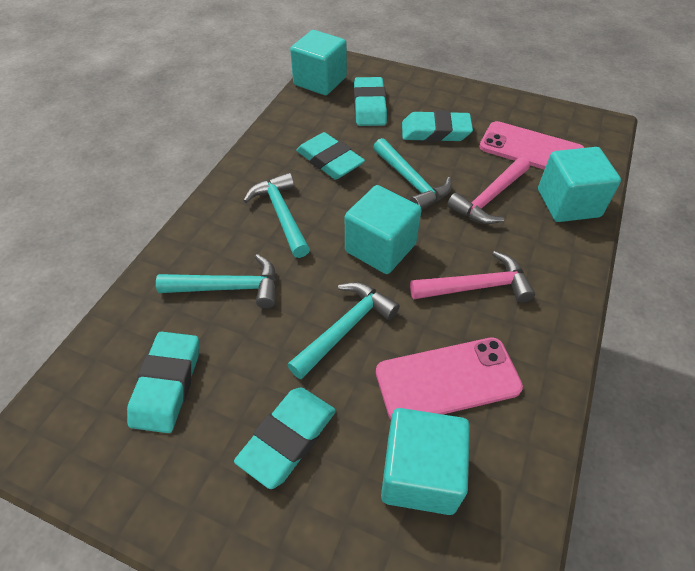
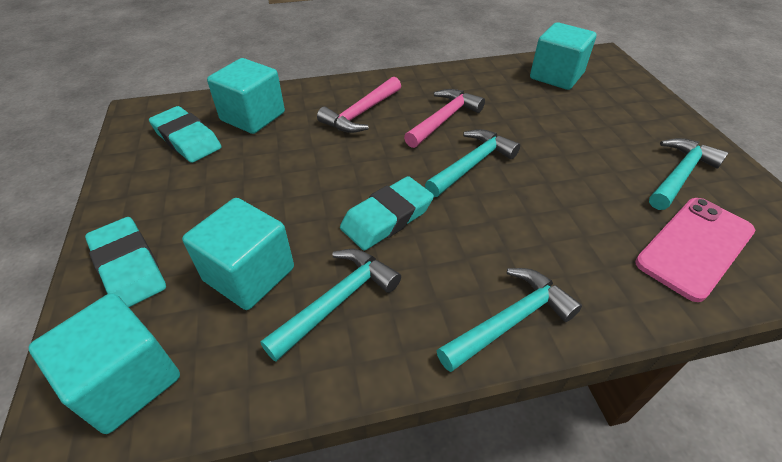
pink phone: 2 -> 1
turquoise eraser: 5 -> 3

